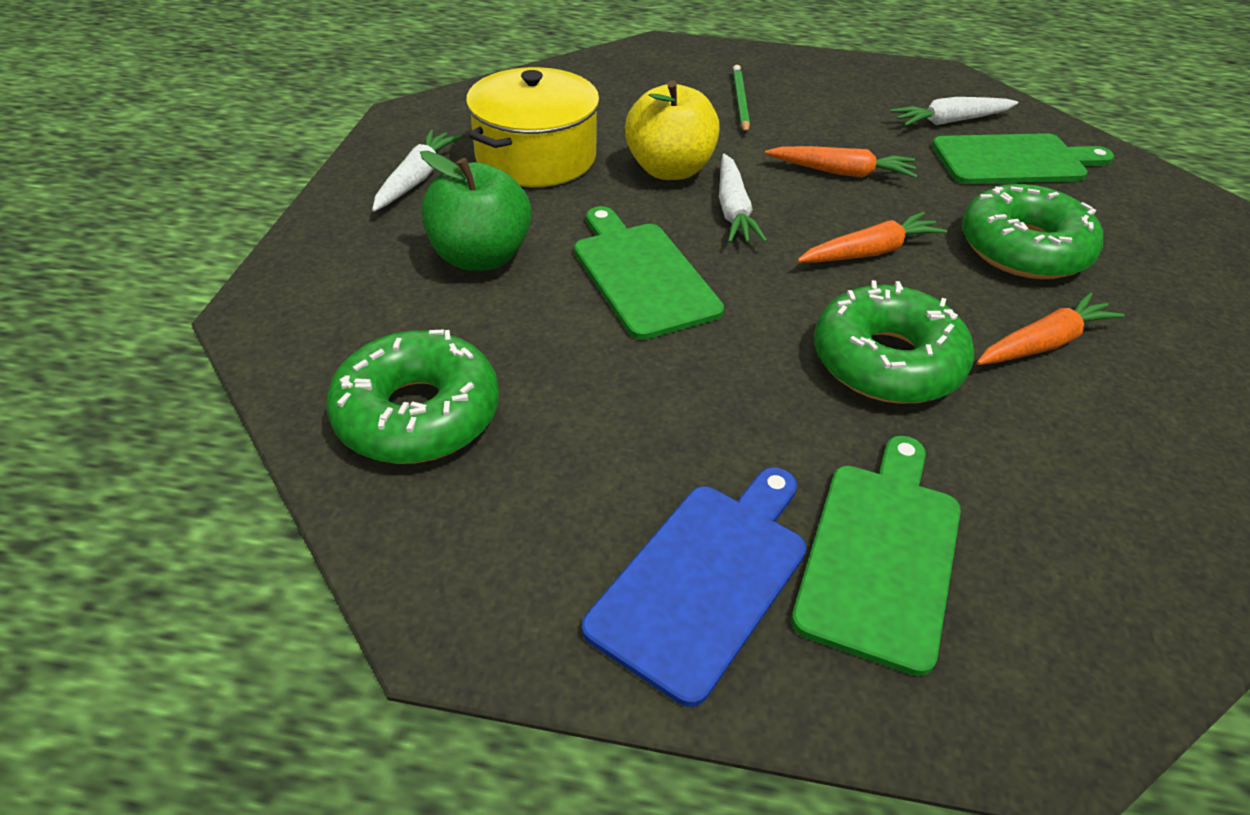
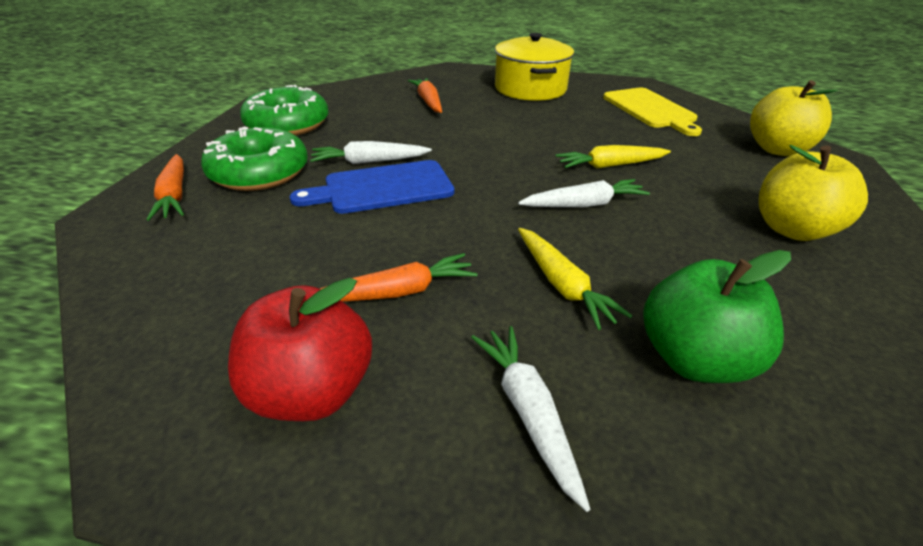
green cutting board: 3 -> 0
green donut: 3 -> 2
green pencil: 1 -> 0
red apple: 0 -> 1
yellow apple: 1 -> 2
yellow carrot: 0 -> 2
yellow cutting board: 0 -> 1

